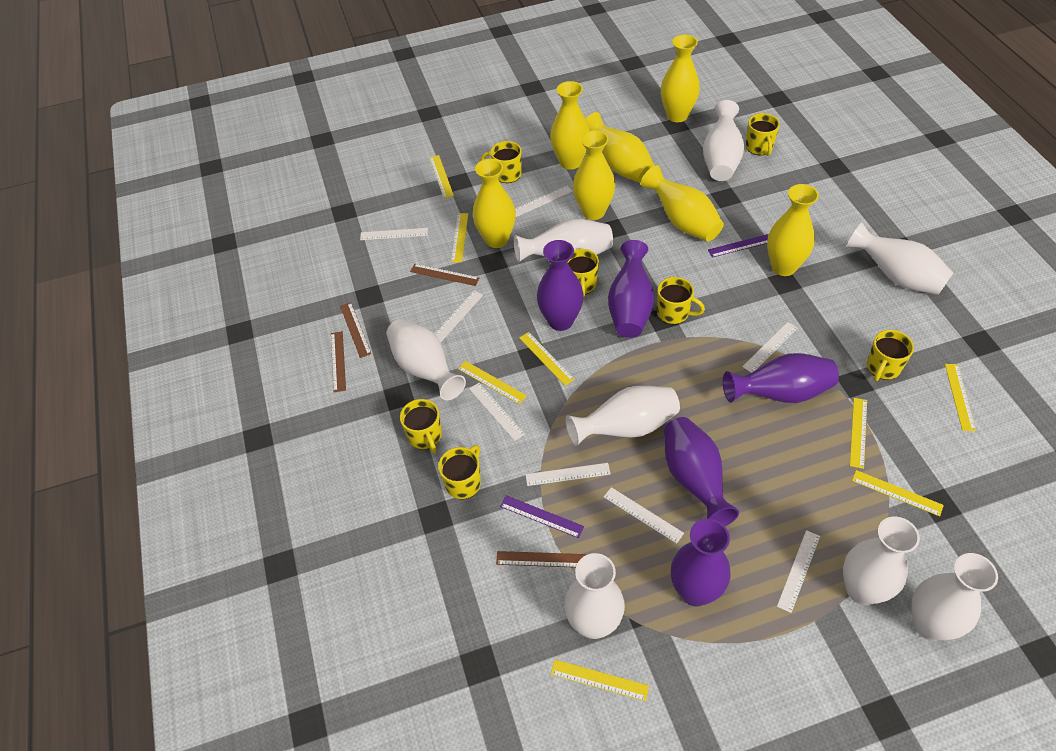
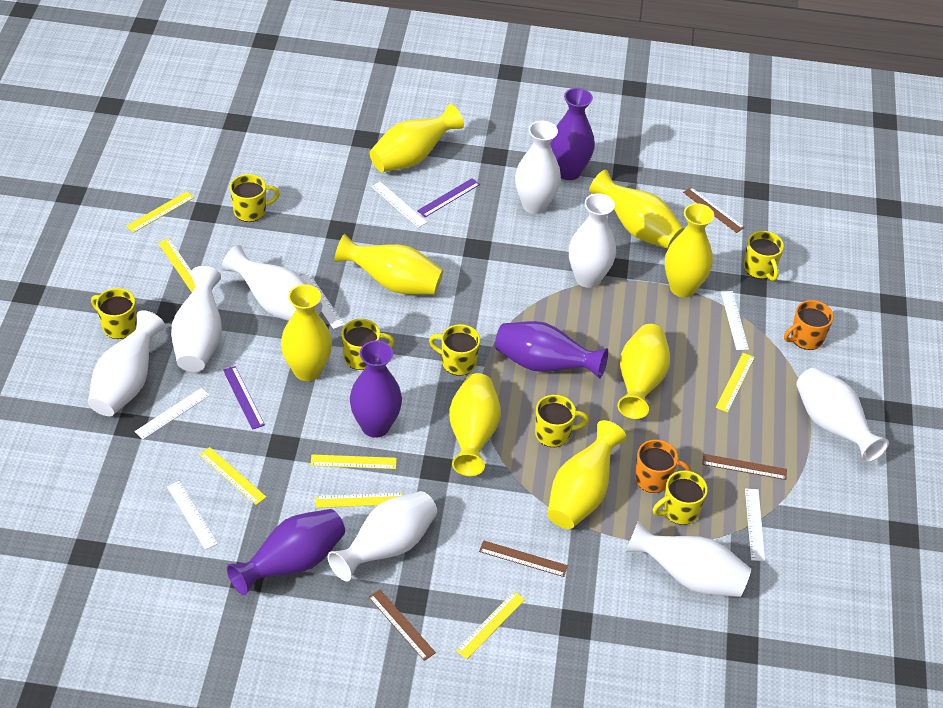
orange mug: 0 -> 2
purple vase: 5 -> 4
white ruler: 8 -> 6
yellow ruler: 8 -> 7
yellow vase: 7 -> 8

